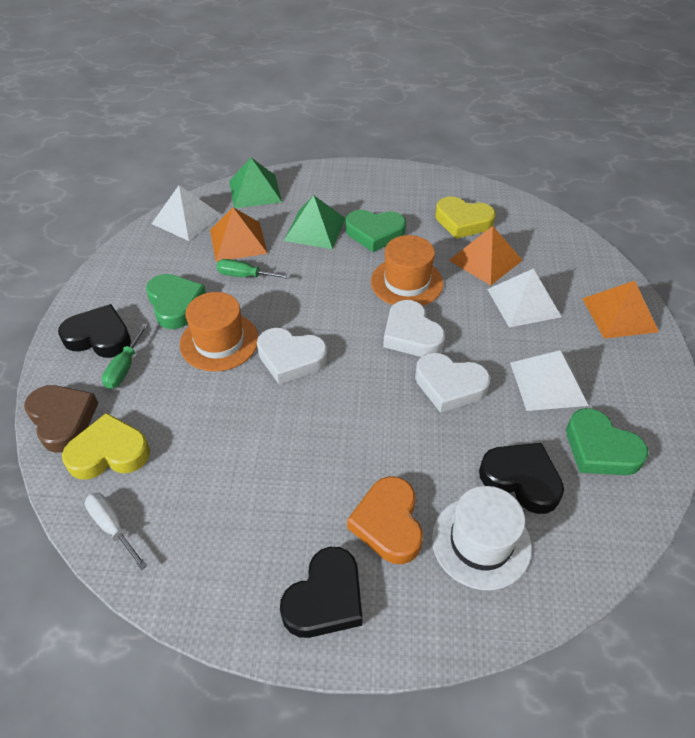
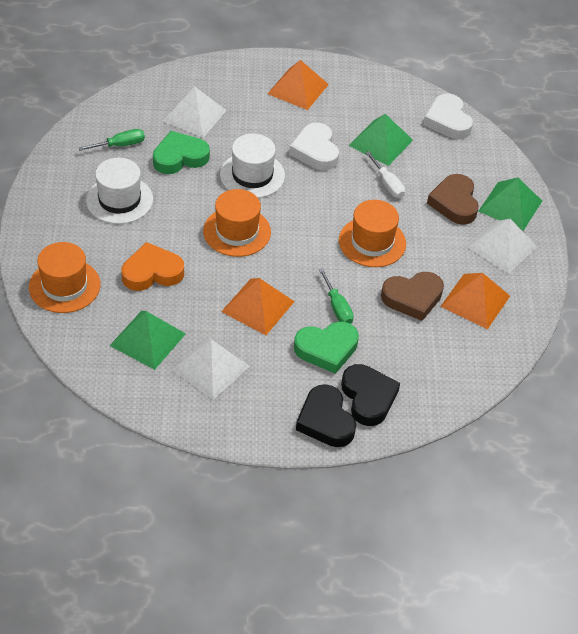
black heart: 3 -> 2
brown heart: 1 -> 2
green heart: 3 -> 2
green pyramid: 2 -> 3
orange hat: 2 -> 3
white hat: 1 -> 2
white heart: 3 -> 2
yellow heart: 2 -> 0

